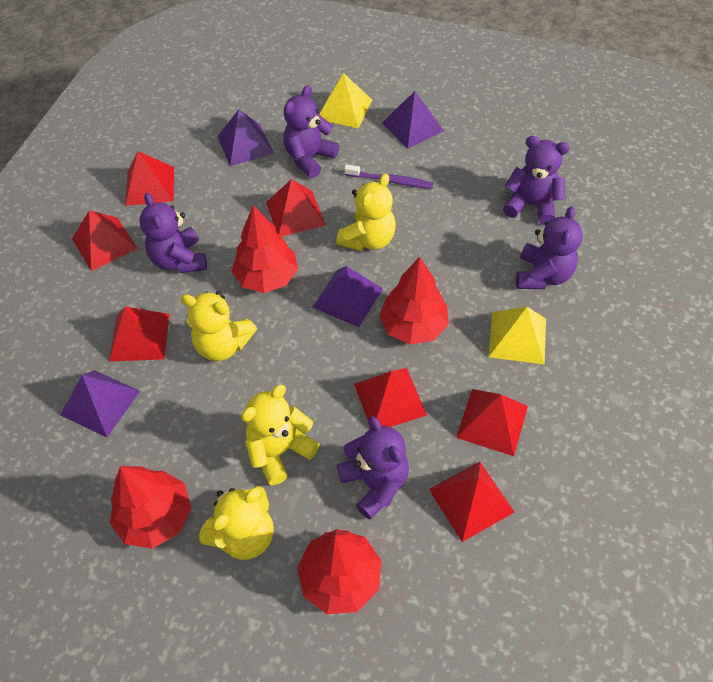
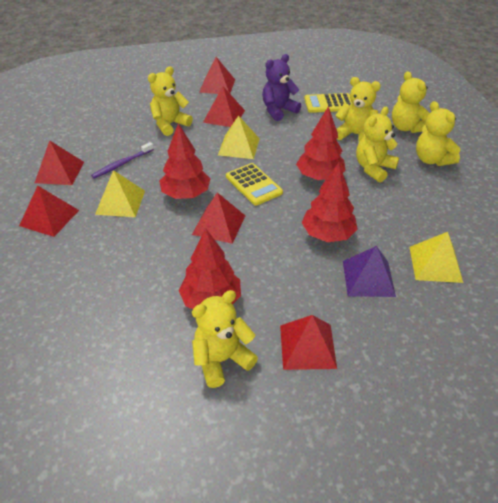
purple pyramid: 4 -> 1
purple teddy bear: 5 -> 1
red pyramid: 7 -> 6
yellow calculator: 0 -> 2
yellow pyramid: 2 -> 3
yellow teddy bear: 4 -> 6

